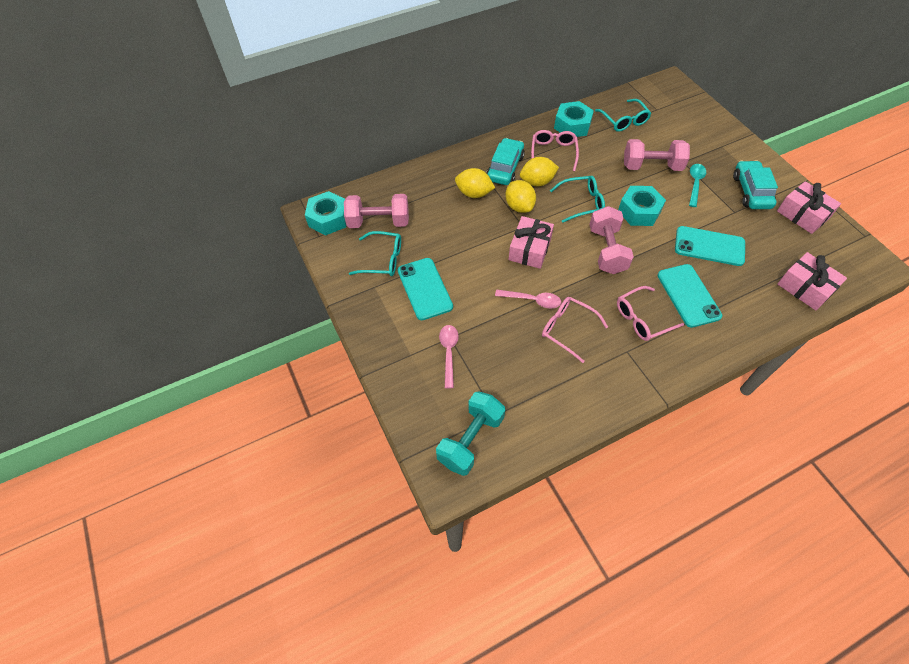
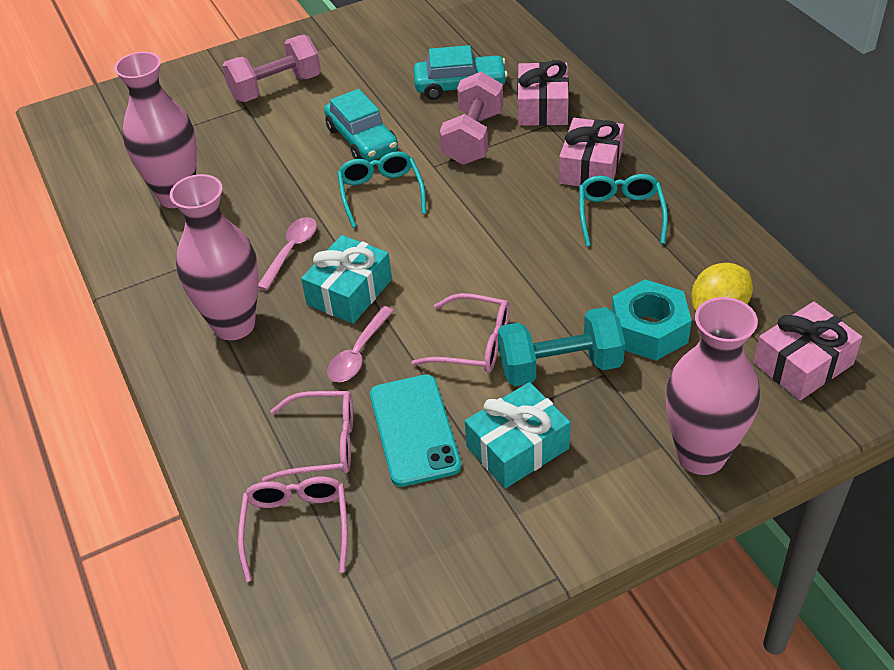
pink dumbbell: 3 -> 2
pink vase: 0 -> 3
turquoise gift: 0 -> 2
turquoise glasses: 3 -> 2
turquoise nut: 3 -> 1
turquoise phone: 3 -> 1
turquoise spoon: 1 -> 0
yellow lemon: 3 -> 1

